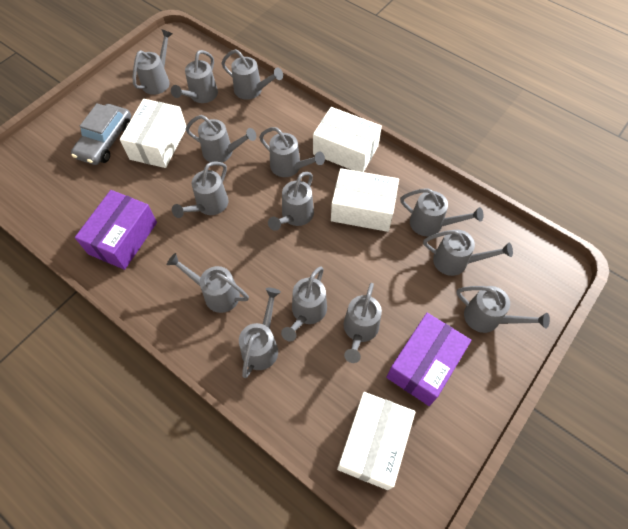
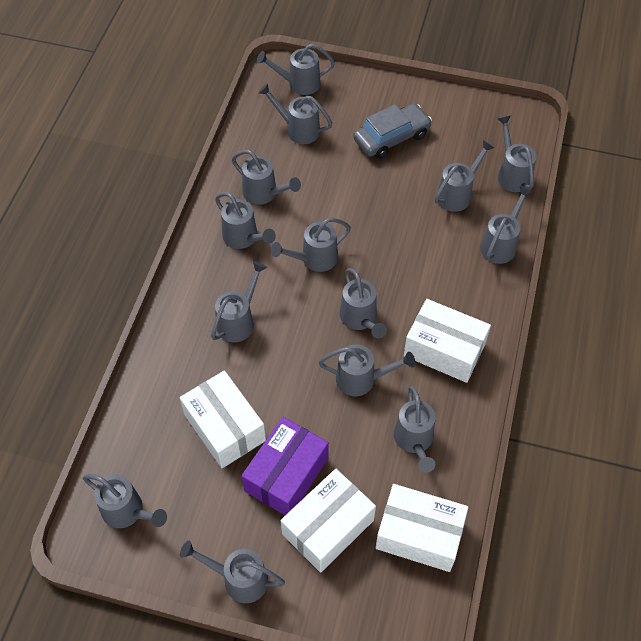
purple box: 2 -> 1

